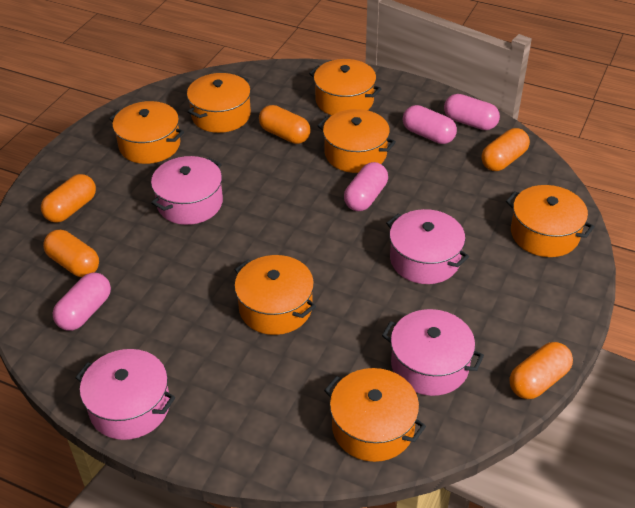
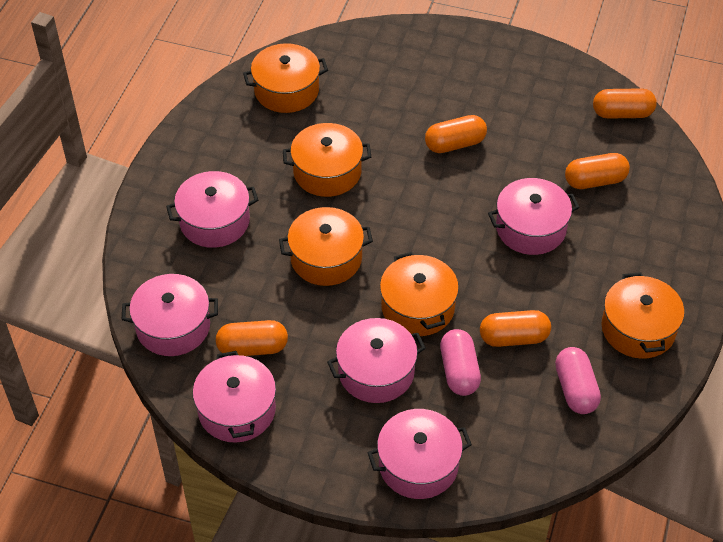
orange pot: 7 -> 5
pink capsule: 4 -> 2
pink pot: 4 -> 6

